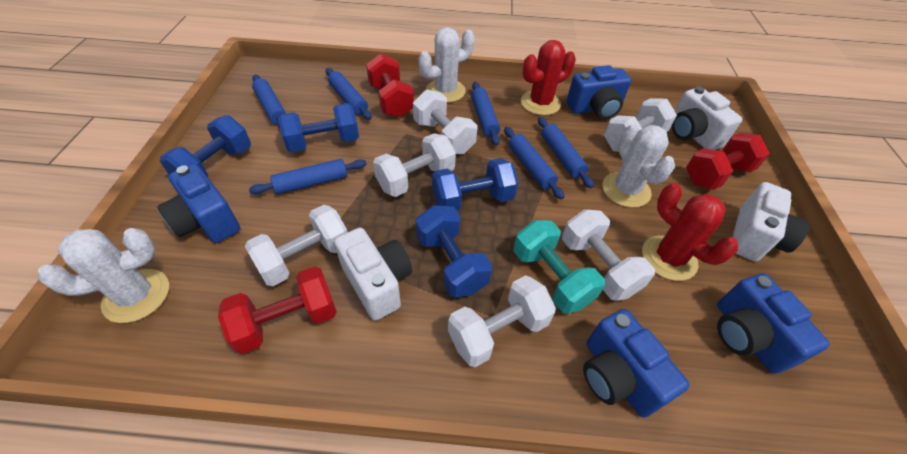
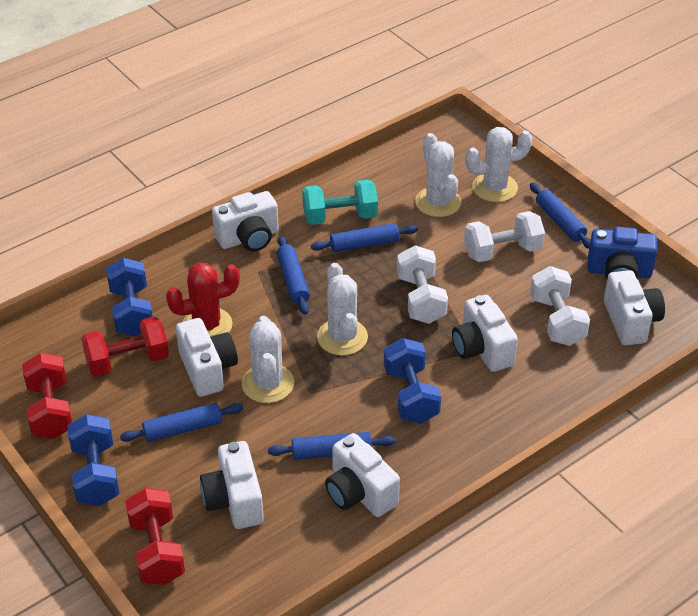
blue camera: 4 -> 1
blue dumbbell: 4 -> 3
blue rolling pin: 6 -> 5
red cactus: 2 -> 1
white cactus: 3 -> 4
white camera: 3 -> 6
white dumbbell: 6 -> 3

